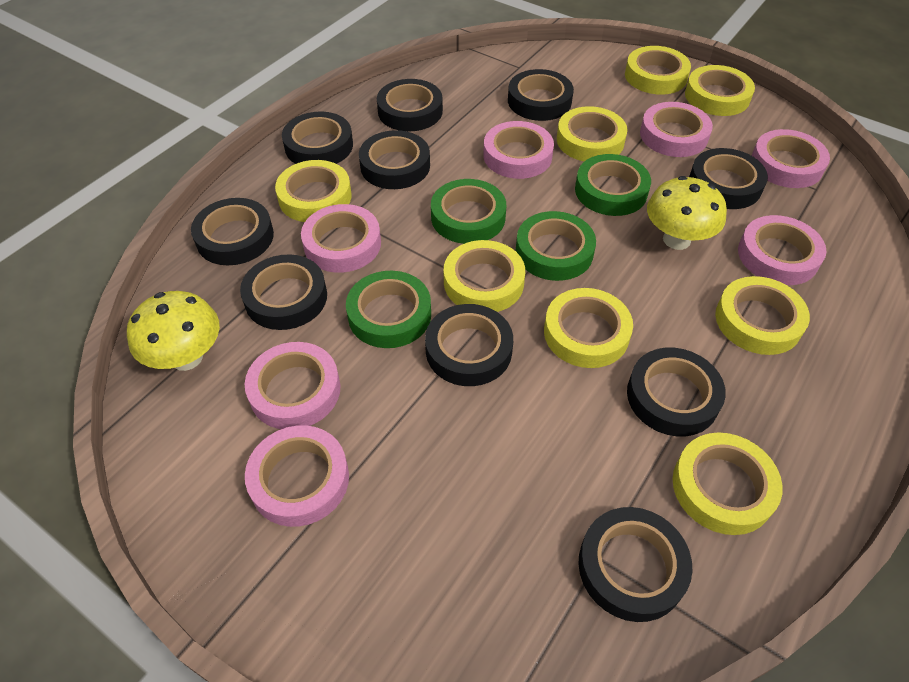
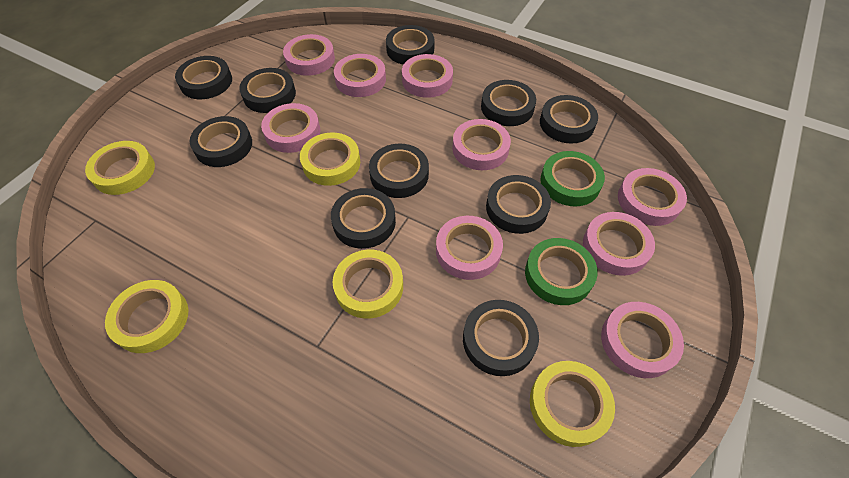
green tape: 4 -> 2
pink tape: 7 -> 9
yellow mushroom: 2 -> 0
yellow tape: 8 -> 5

